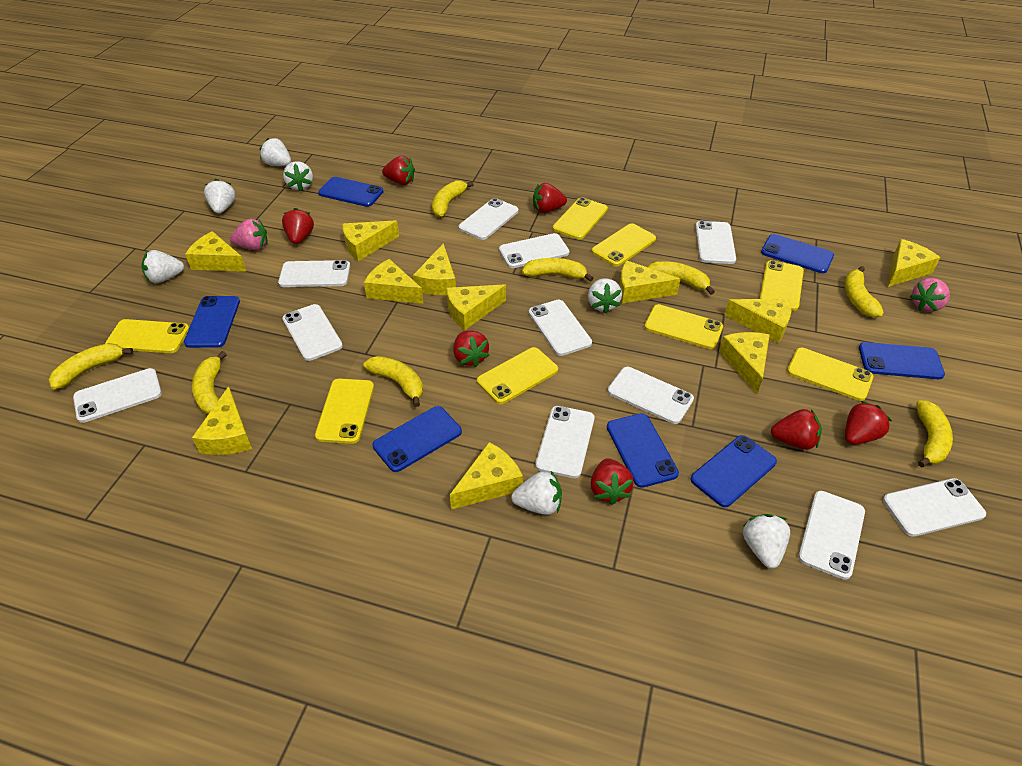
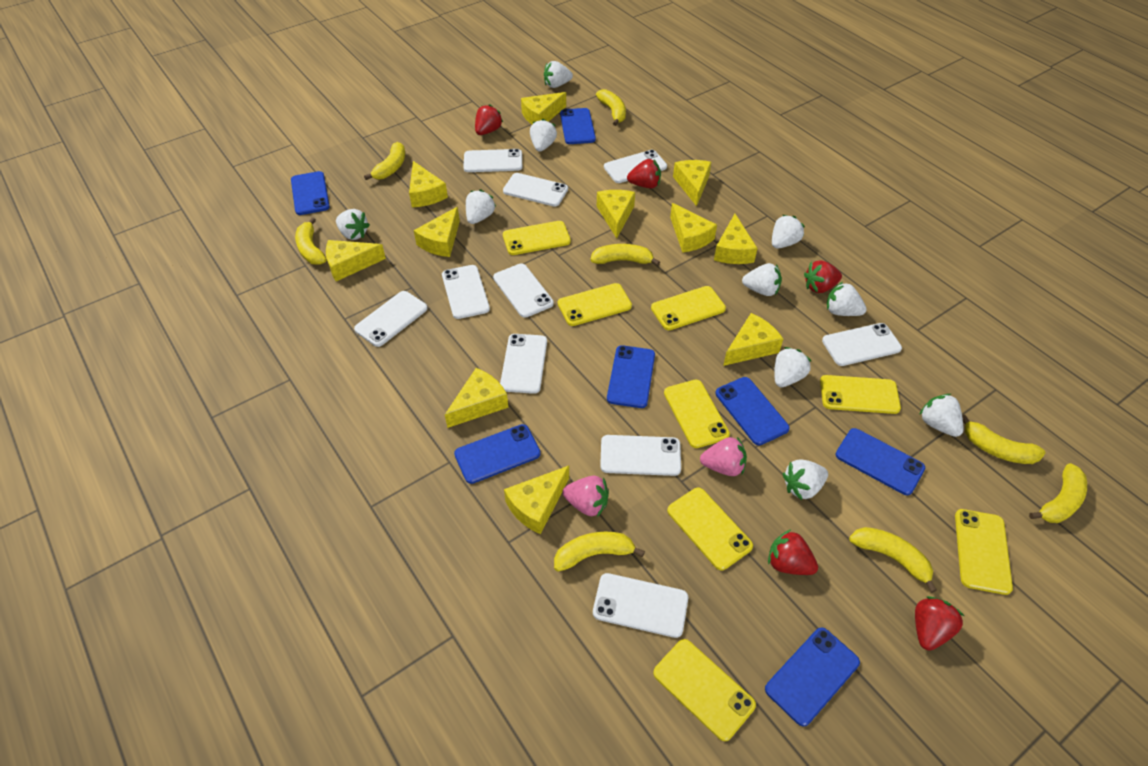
red strawberry: 7 -> 5
white phone: 11 -> 10
white strawberry: 7 -> 10

